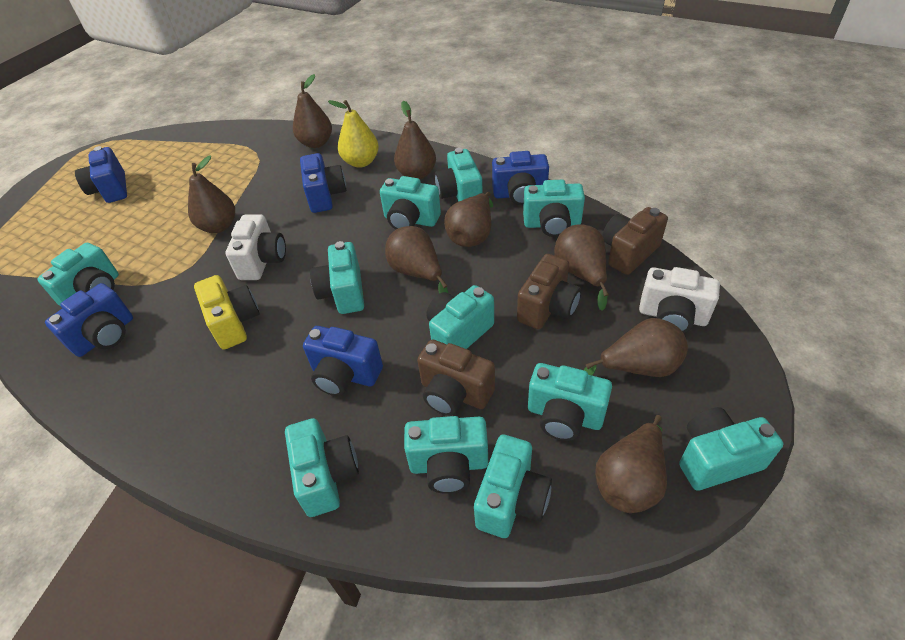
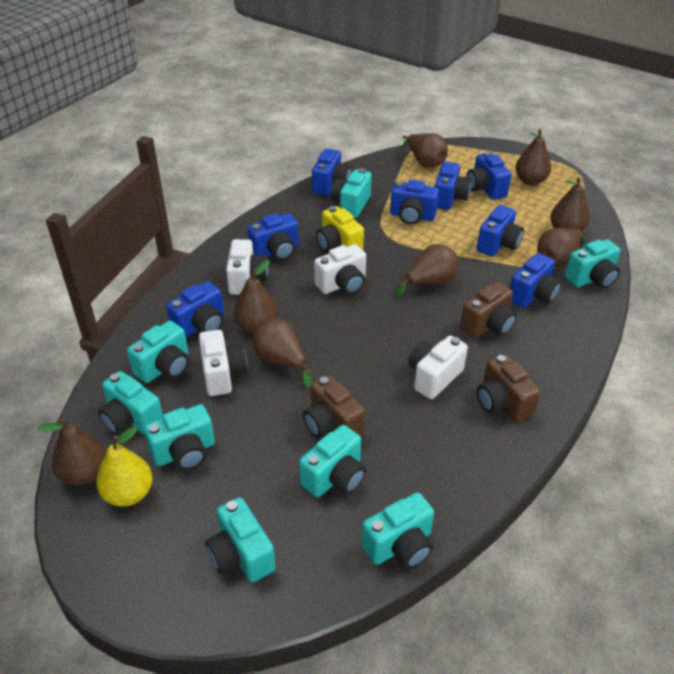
blue camera: 5 -> 8
turquoise camera: 11 -> 8
white camera: 2 -> 4

